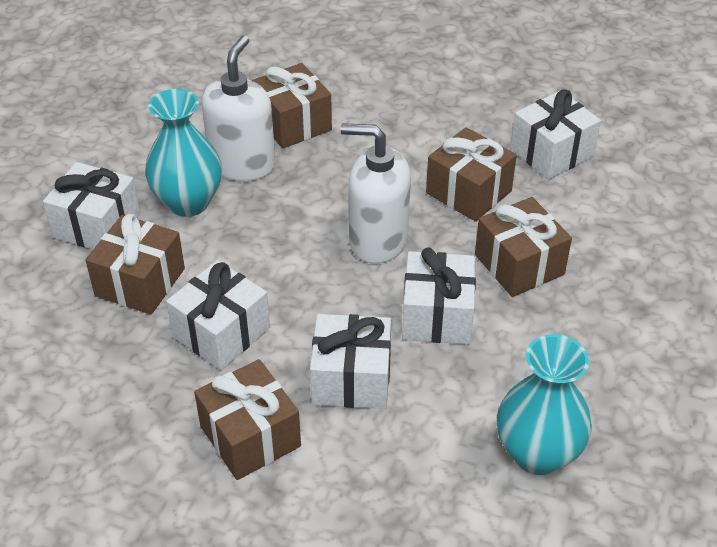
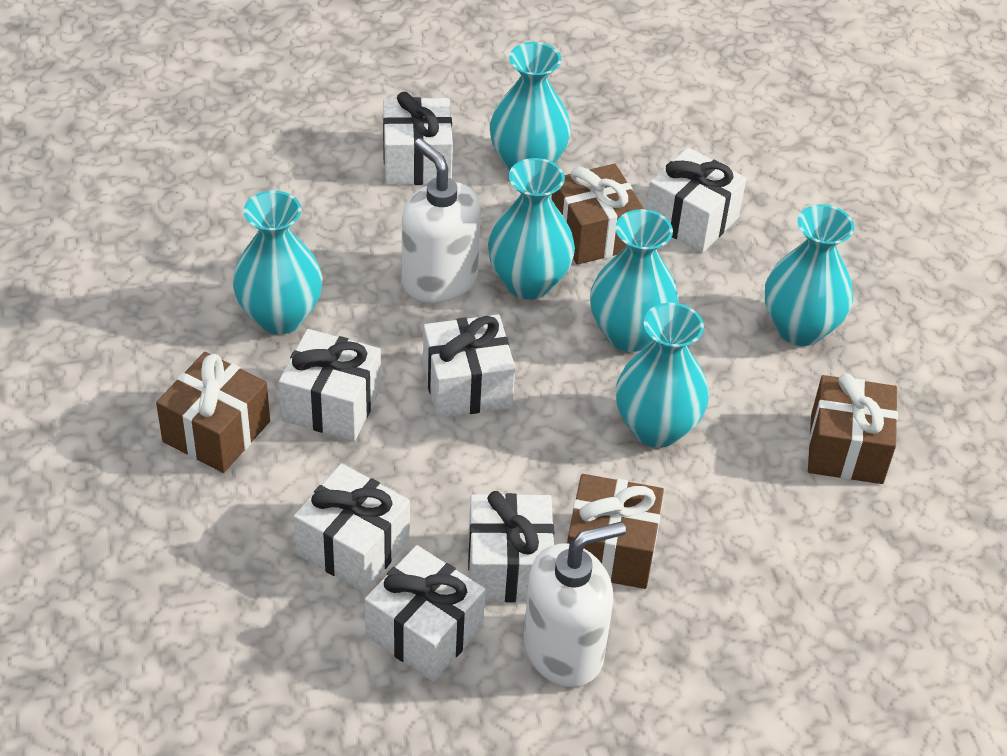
brown gift: 5 -> 4
turquoise vase: 2 -> 6
white gift: 5 -> 7

